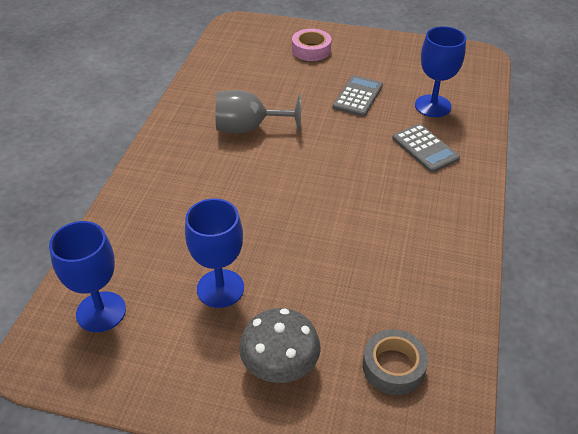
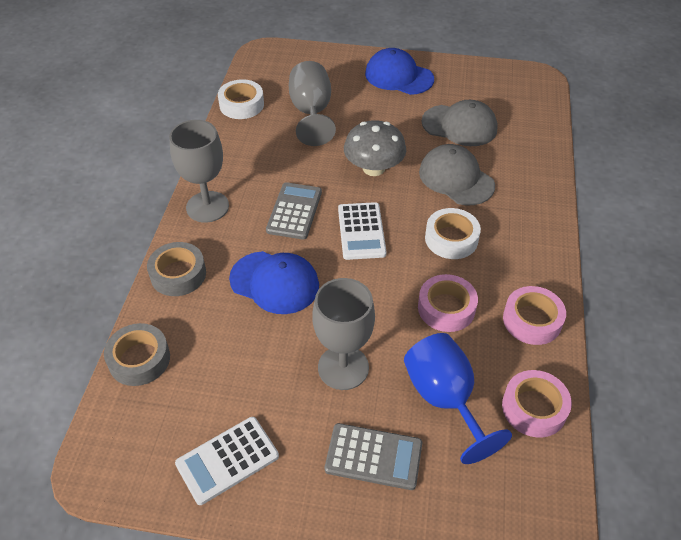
blue cap: 0 -> 2
blue goblet: 3 -> 1
grey cap: 0 -> 2
grey goblet: 1 -> 3
grey tape: 1 -> 2
pink tape: 1 -> 3
white calculator: 0 -> 2
white tape: 0 -> 2

